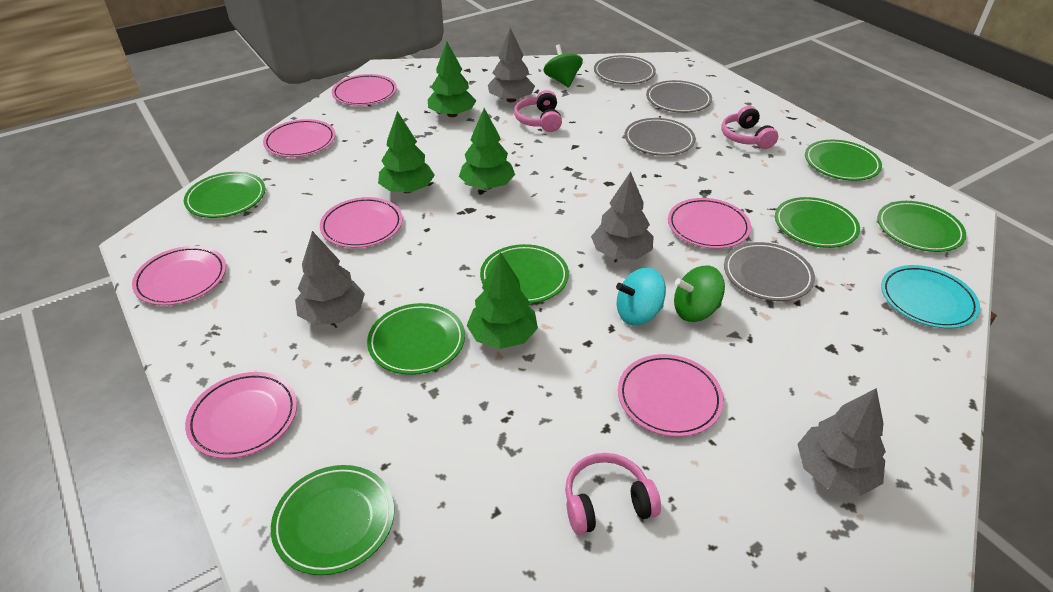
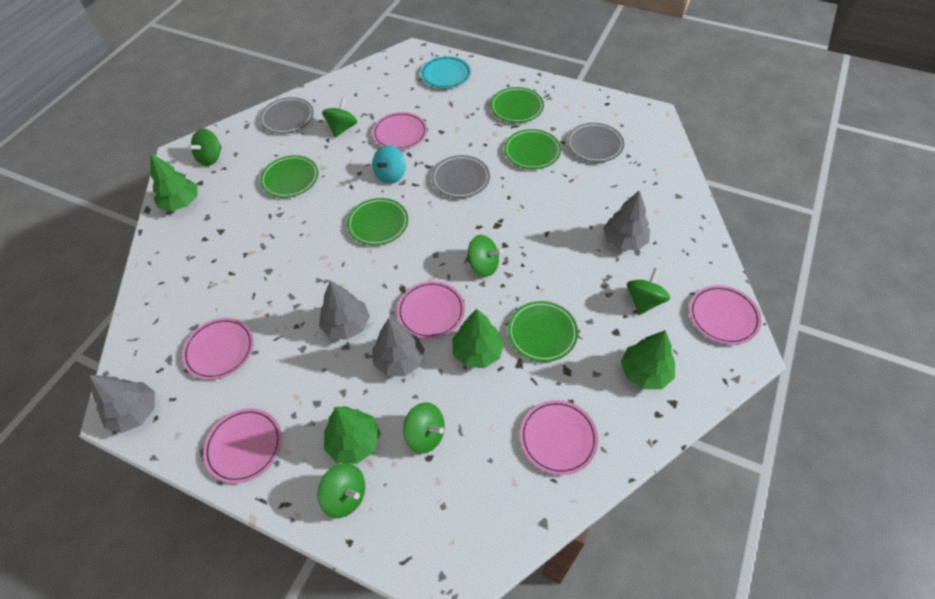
green plate: 7 -> 5
green spinning top: 2 -> 6
grey plate: 4 -> 3
pink headphones: 3 -> 0
pink plate: 7 -> 6

